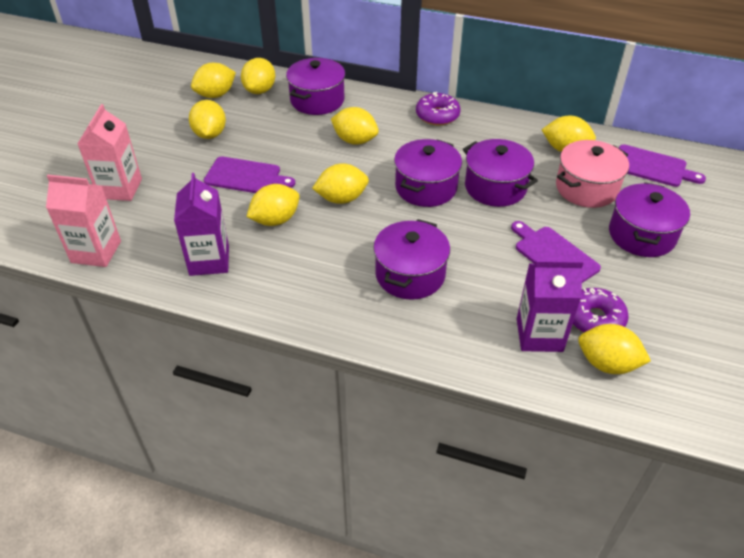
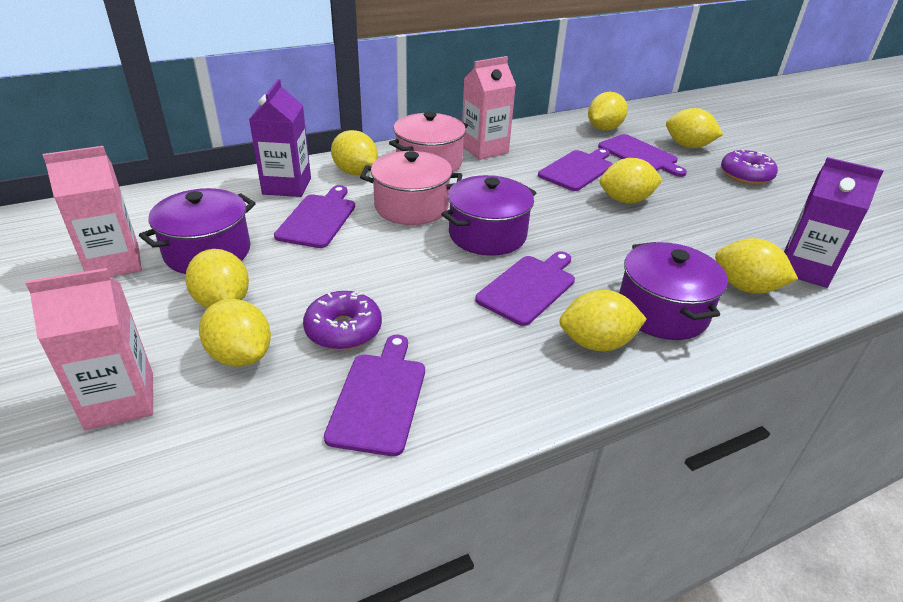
pink carton: 2 -> 3
pink pot: 1 -> 2
purple cutting board: 3 -> 5
purple pot: 5 -> 3

